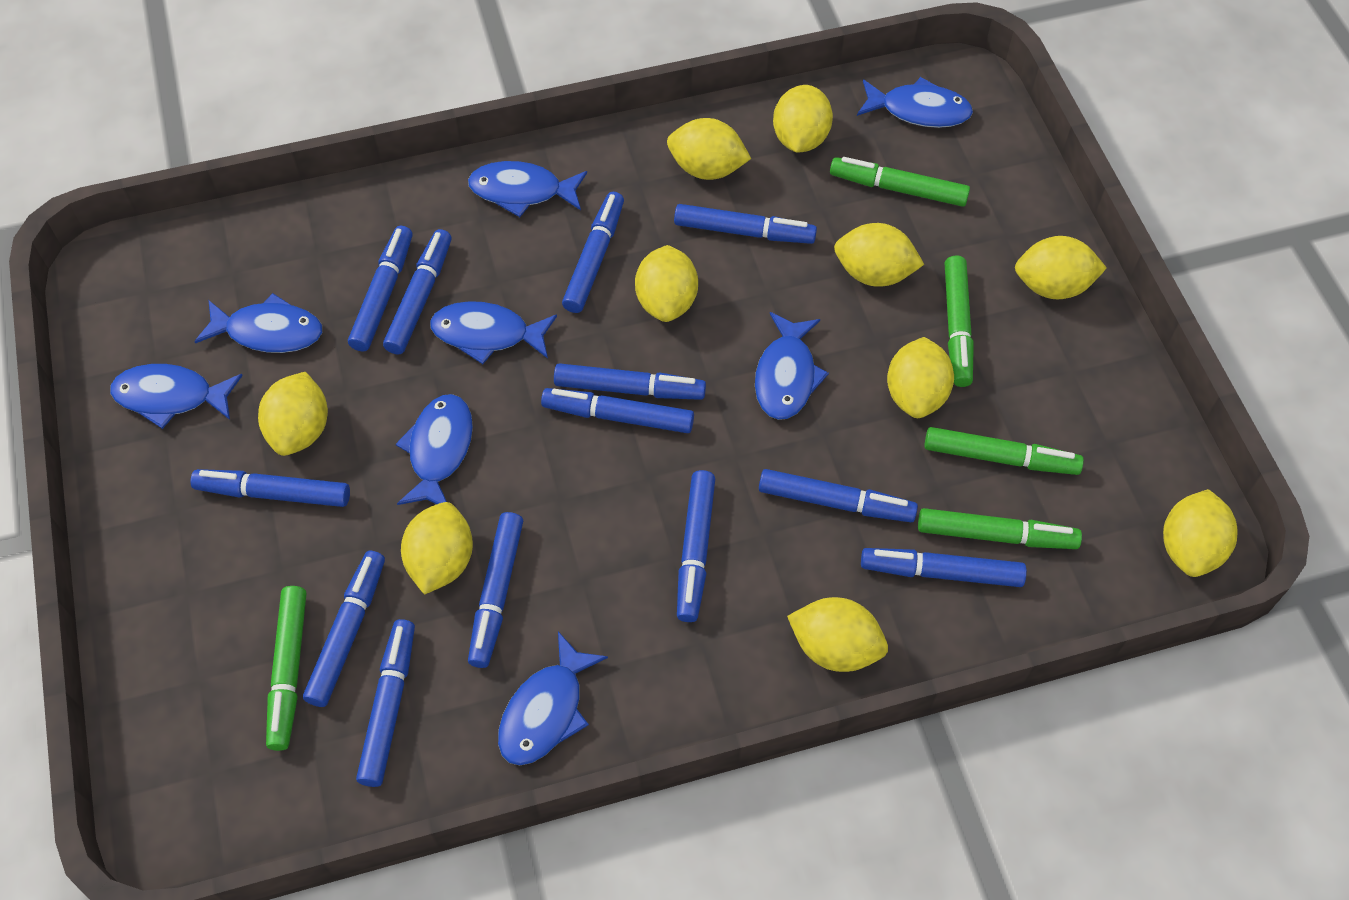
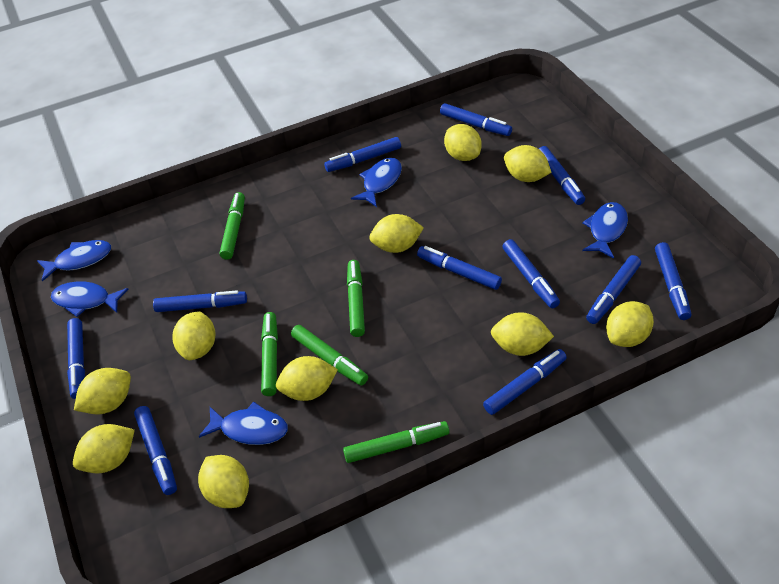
blue fish: 8 -> 5
blue marker: 13 -> 11

